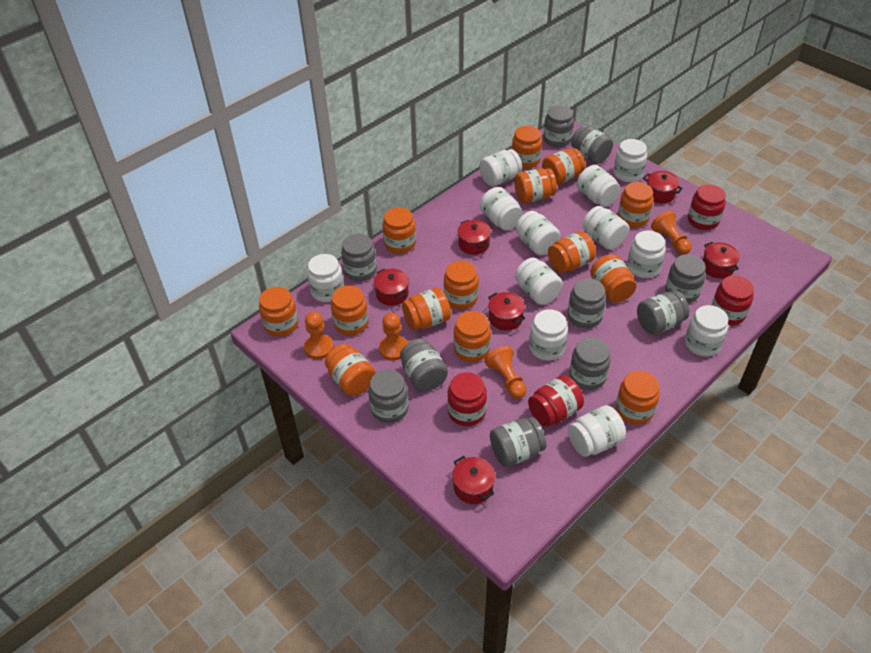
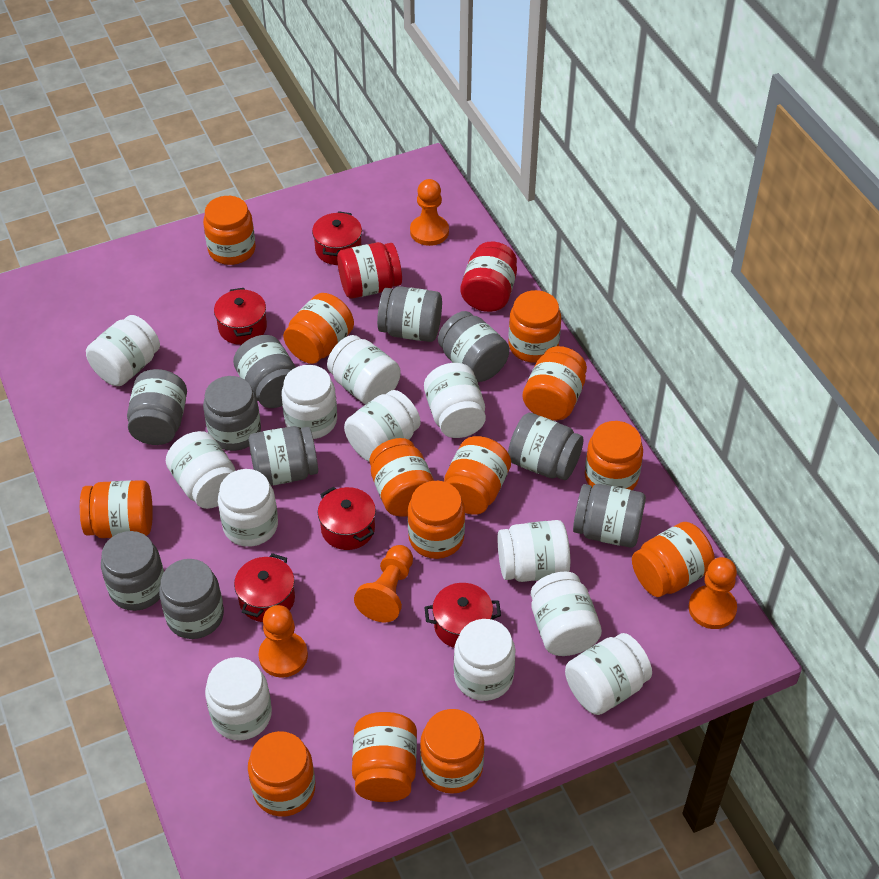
orange jar: 14 -> 13
red jar: 4 -> 2
red pot: 6 -> 5

